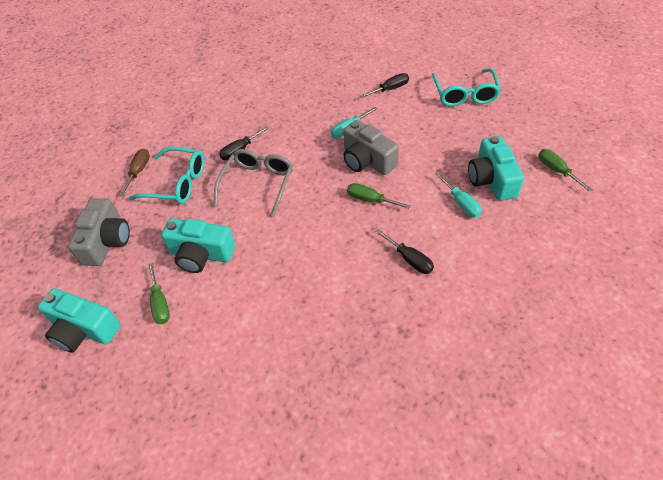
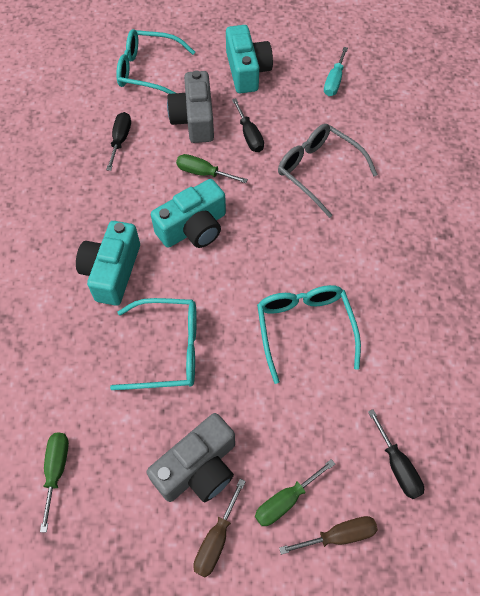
brown screwdriver: 1 -> 2
turquoise glasses: 2 -> 3
turquoise screwdriver: 2 -> 1

